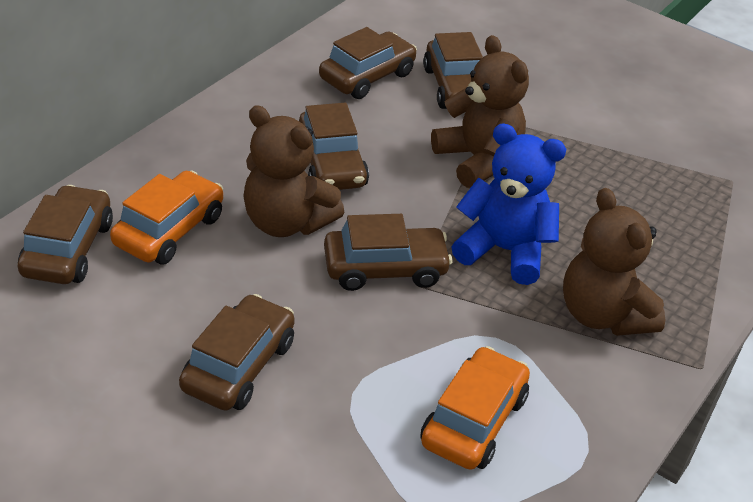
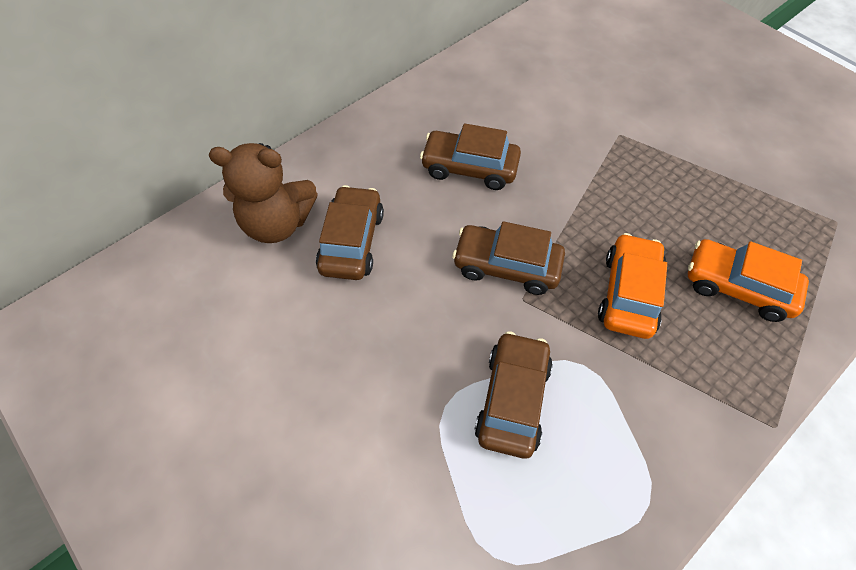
blue teddy bear: 1 -> 0
brown car: 6 -> 4
brown teddy bear: 3 -> 1

